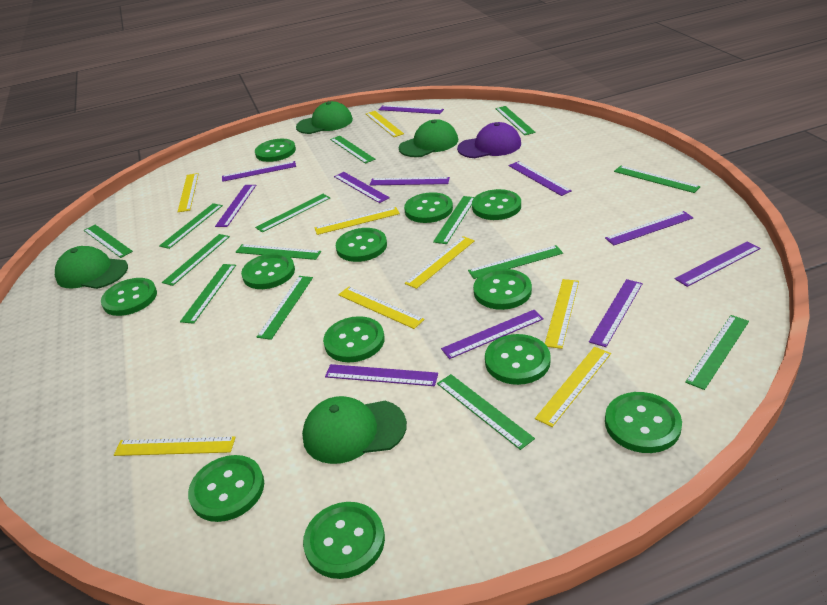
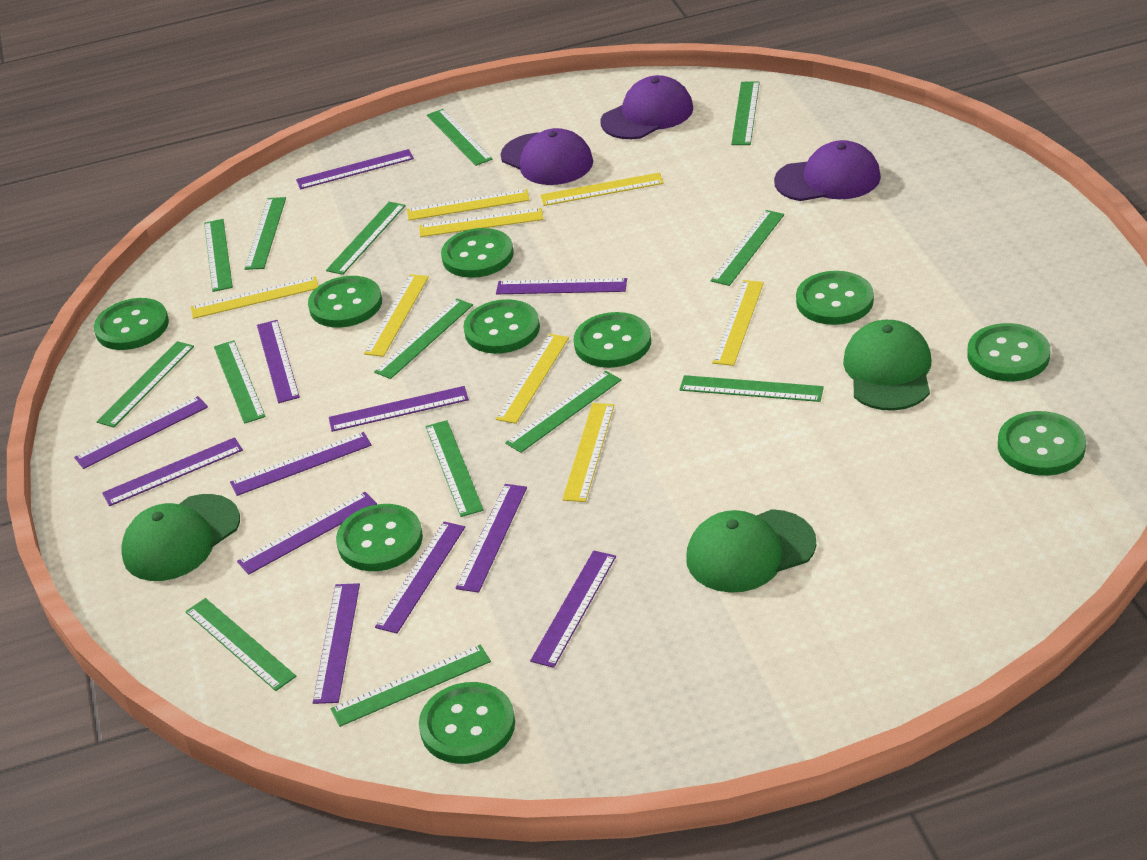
green button: 12 -> 10
green cap: 4 -> 3
purple cap: 1 -> 3
purple ruler: 11 -> 12

